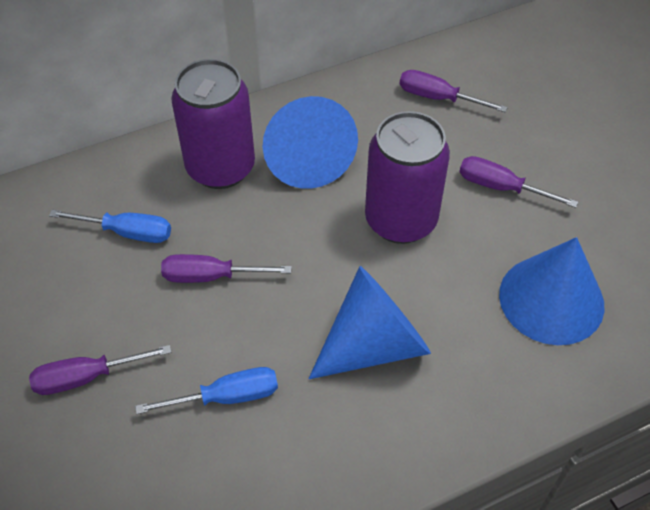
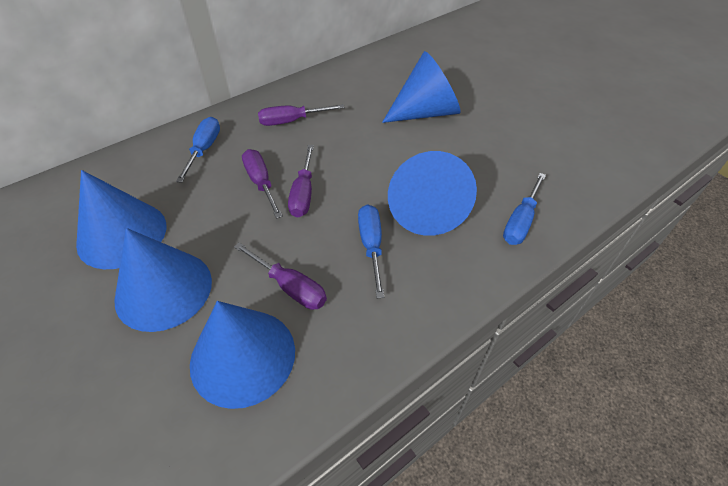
blue cone: 3 -> 5
blue screwdriver: 2 -> 3
purple can: 2 -> 0

